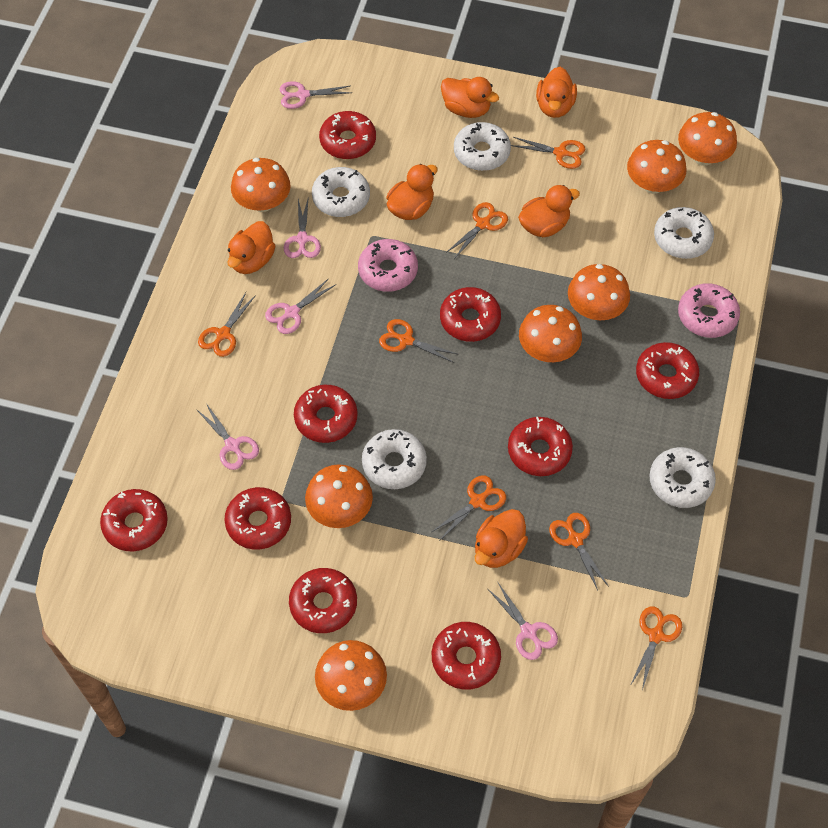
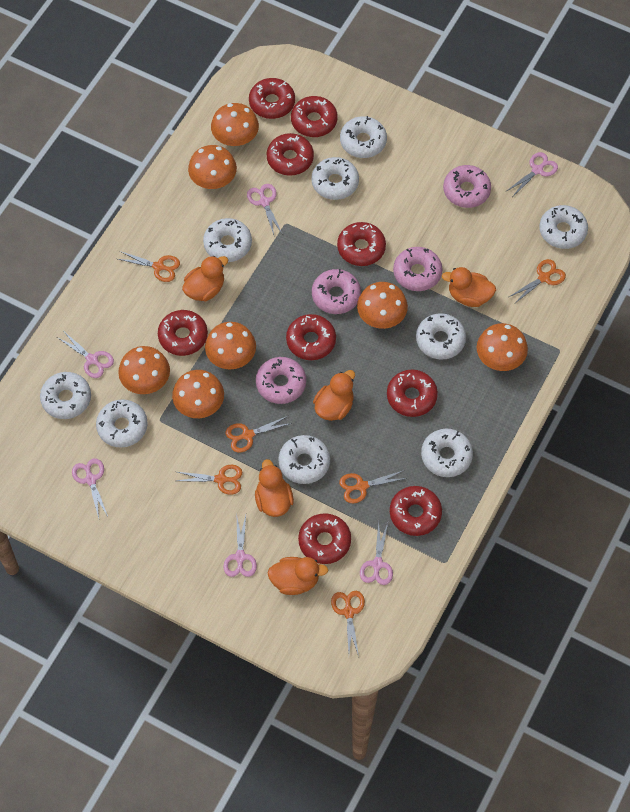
orange duck: 6 -> 5
orange scissors: 7 -> 6
pink donut: 2 -> 4
pink scissors: 5 -> 6
white donut: 5 -> 9

